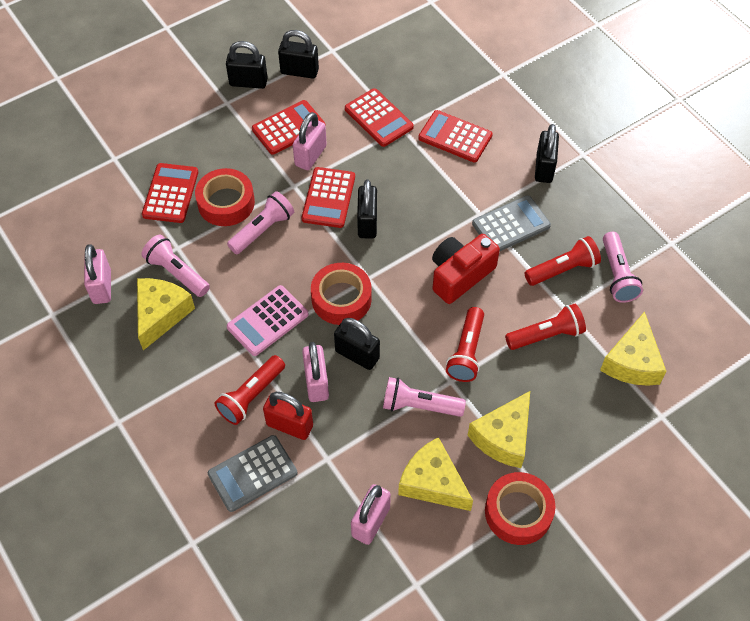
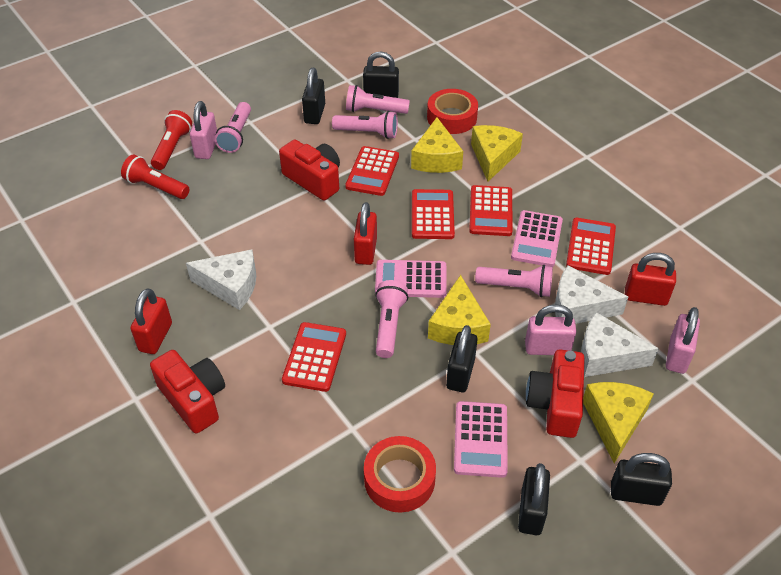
grey calculator: 2 -> 0
pink calculator: 1 -> 3
pink flashlight: 4 -> 5
pink padlock: 4 -> 3
red camera: 1 -> 3
red flashlight: 4 -> 2
red padlock: 1 -> 3
red tape: 3 -> 2
white cheese: 0 -> 3

